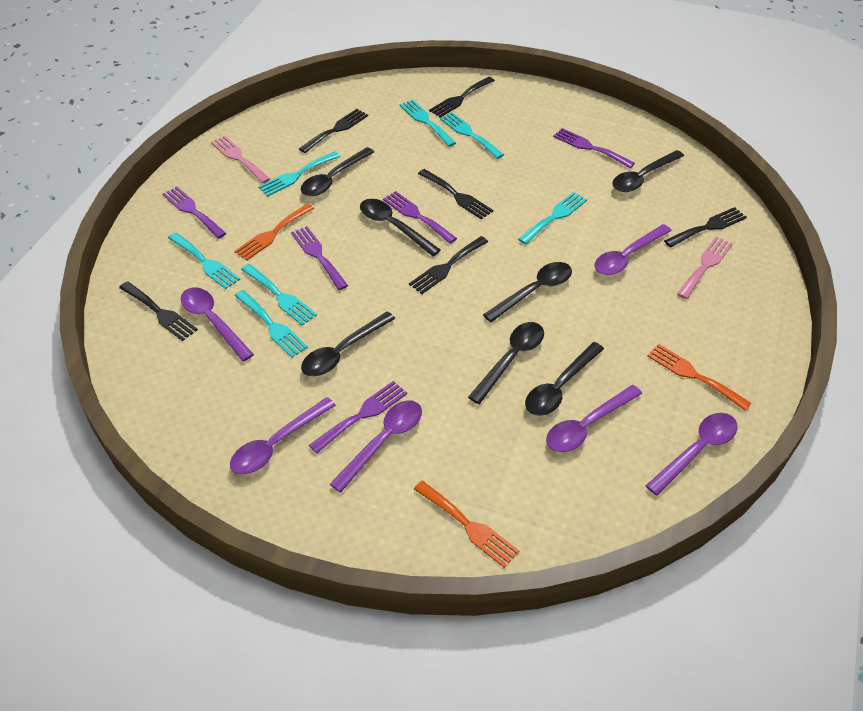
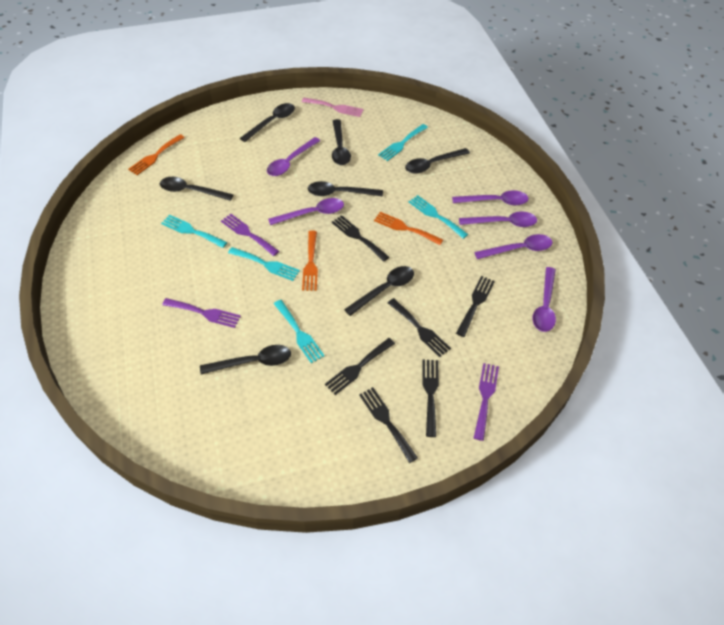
pink fork: 2 -> 1
purple fork: 5 -> 3
turquoise fork: 7 -> 5

